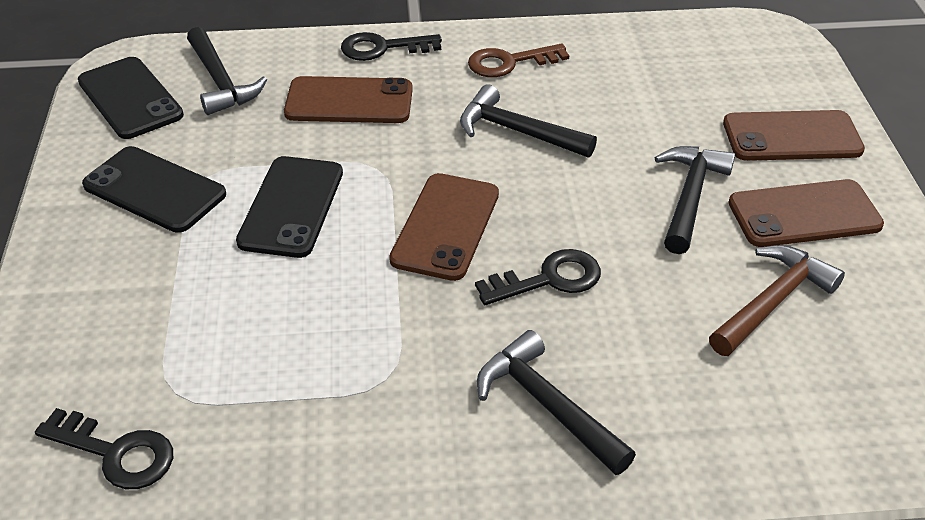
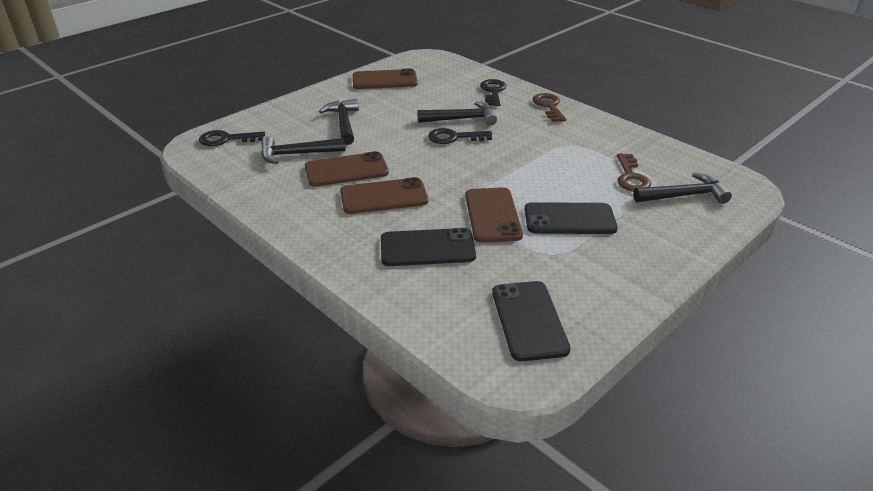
brown hammer: 1 -> 0
brown key: 1 -> 2

